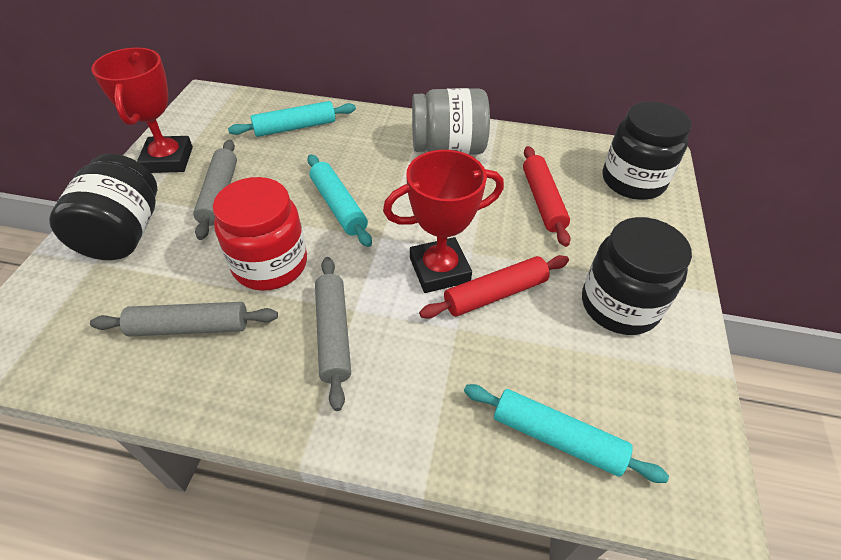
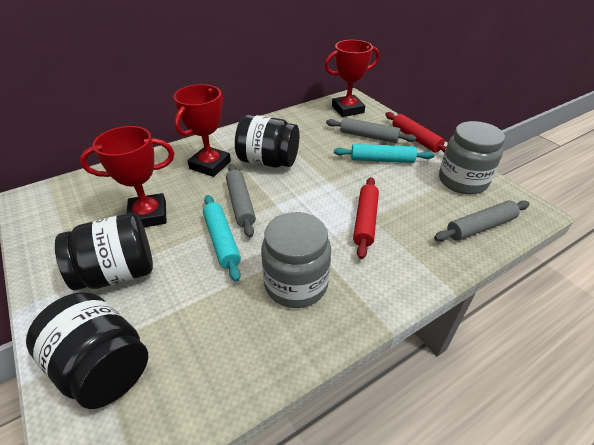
grey jar: 1 -> 2
red jar: 1 -> 0
red trophy: 2 -> 3
turquoise rolling pin: 3 -> 2

